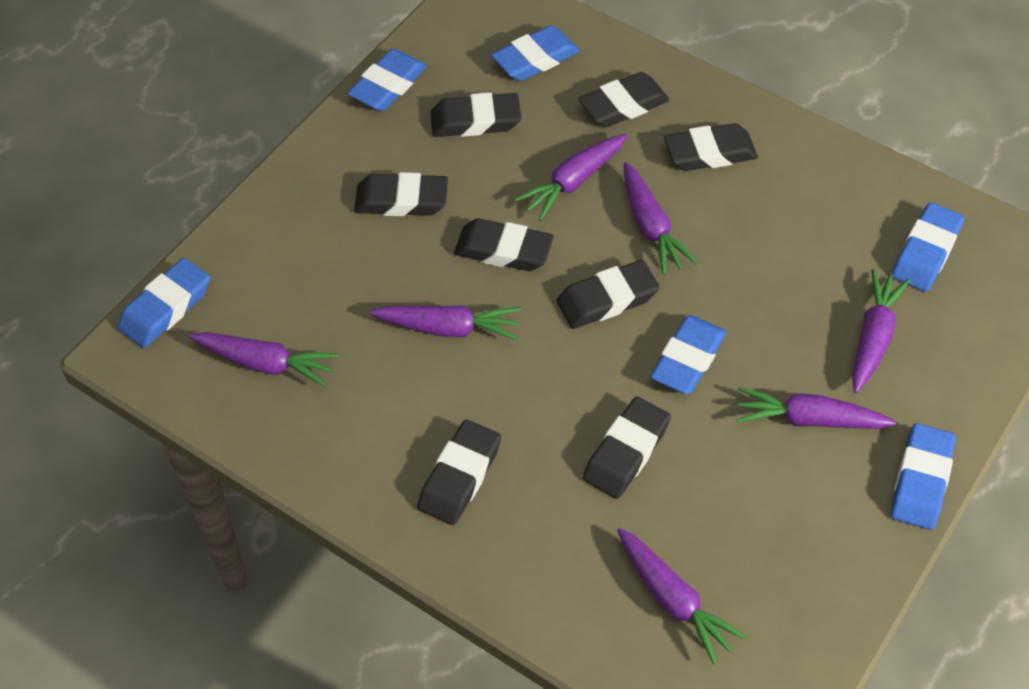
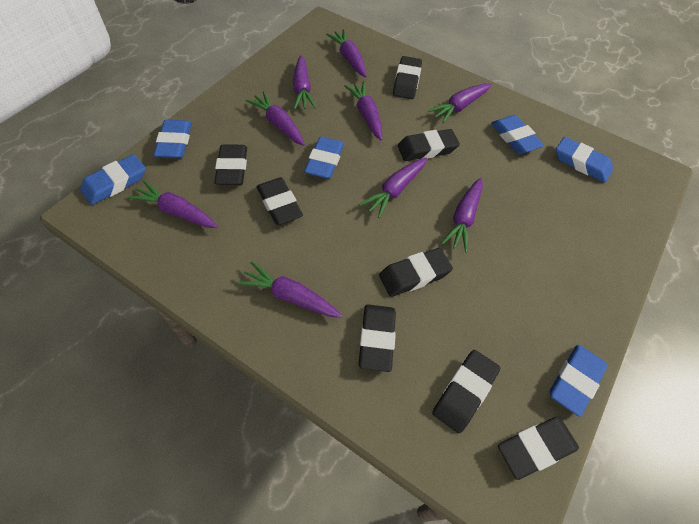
purple carrot: 7 -> 9

